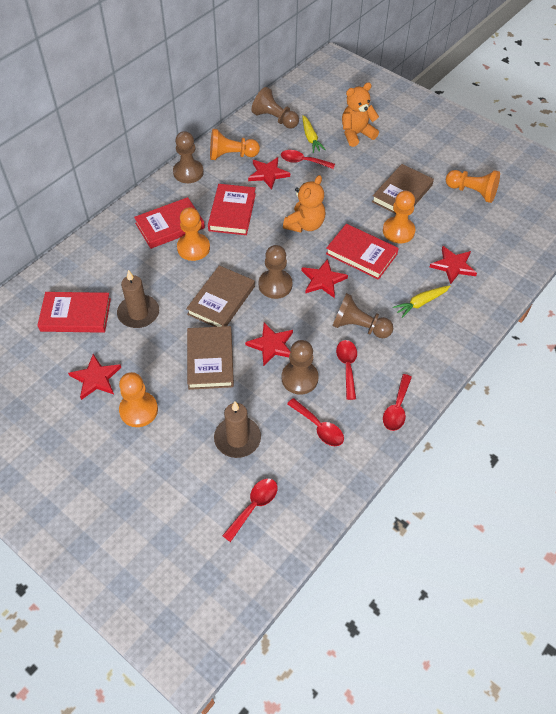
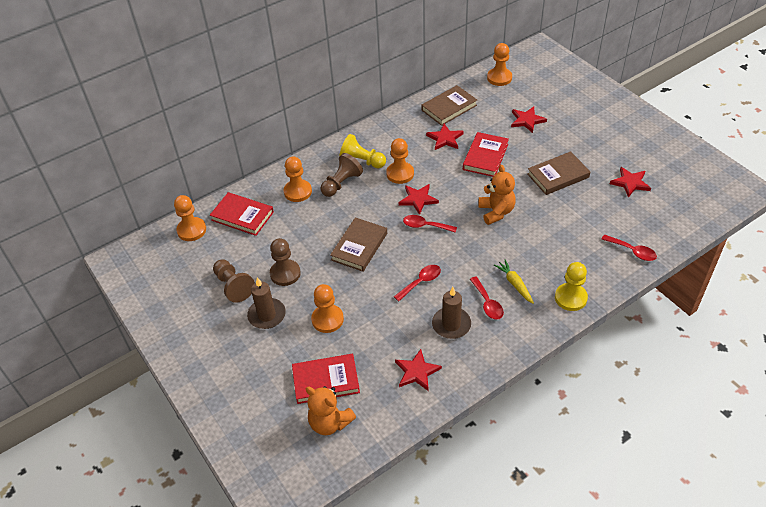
brown pawn: 5 -> 3
red book: 4 -> 3
red spoon: 5 -> 4
yellow carrot: 2 -> 1
yellow pawn: 0 -> 2

